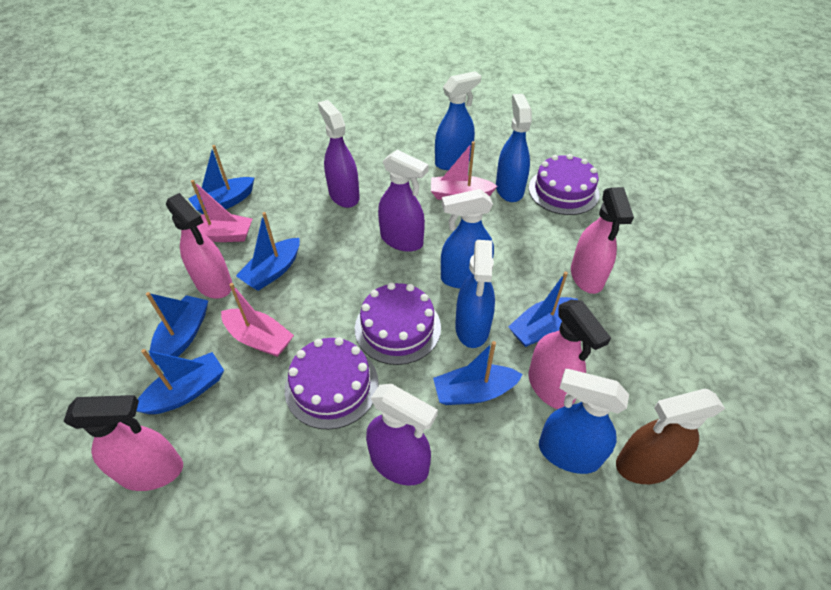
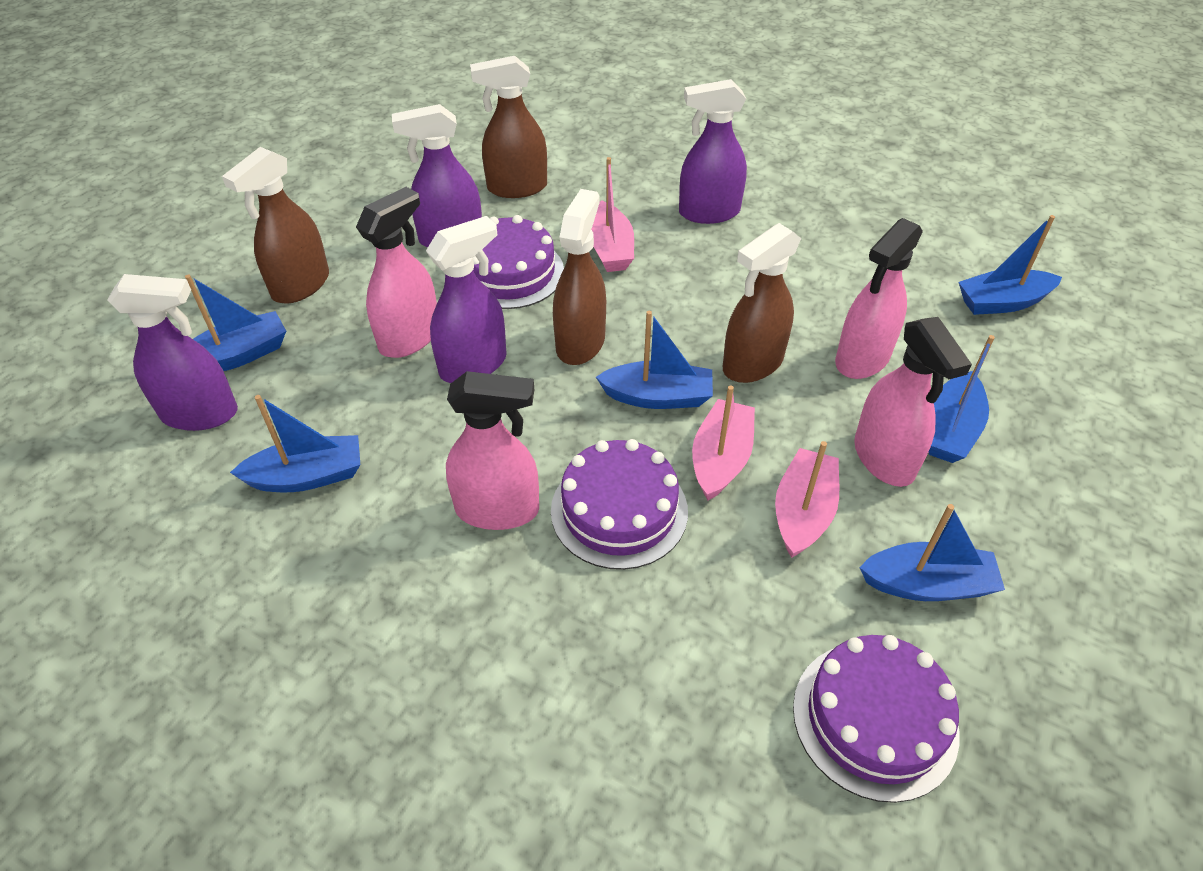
blue spray bottle: 5 -> 0
brown spray bottle: 1 -> 4
purple spray bottle: 3 -> 4

